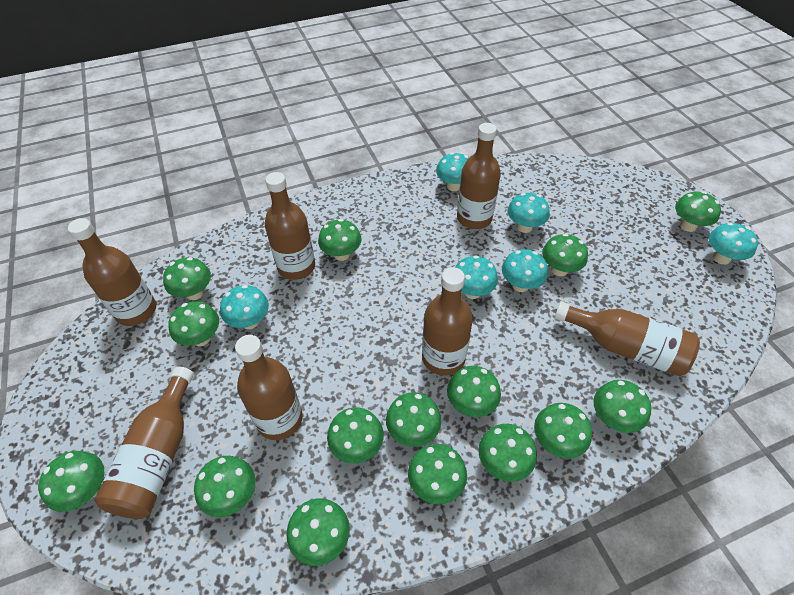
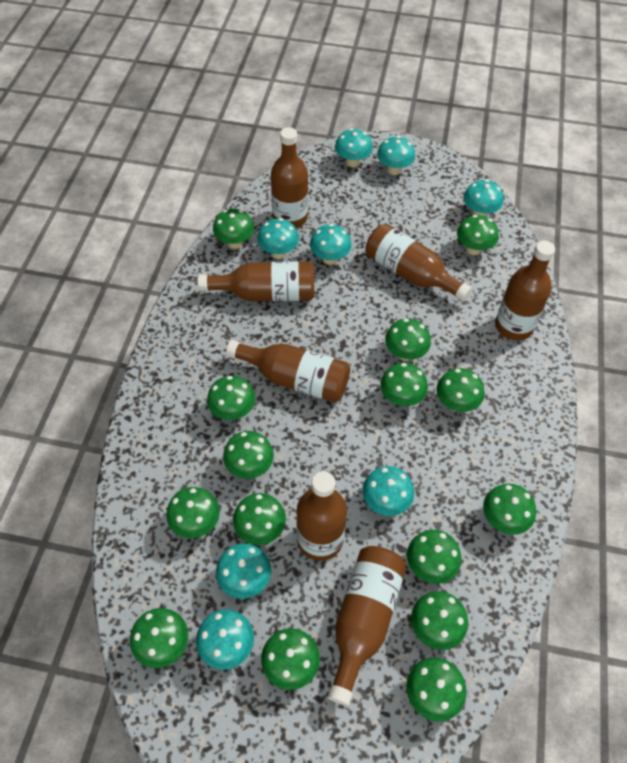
turquoise mushroom: 6 -> 8

